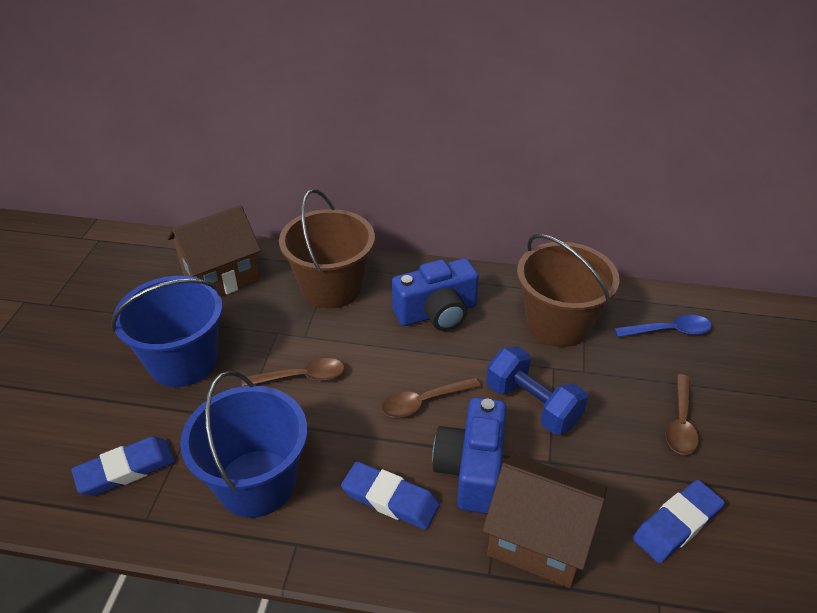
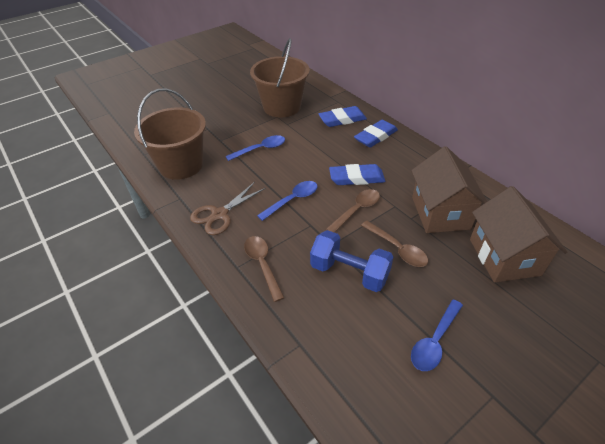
blue bucket: 2 -> 0
blue camera: 2 -> 0
blue spoon: 1 -> 3
brown scissors: 0 -> 1

